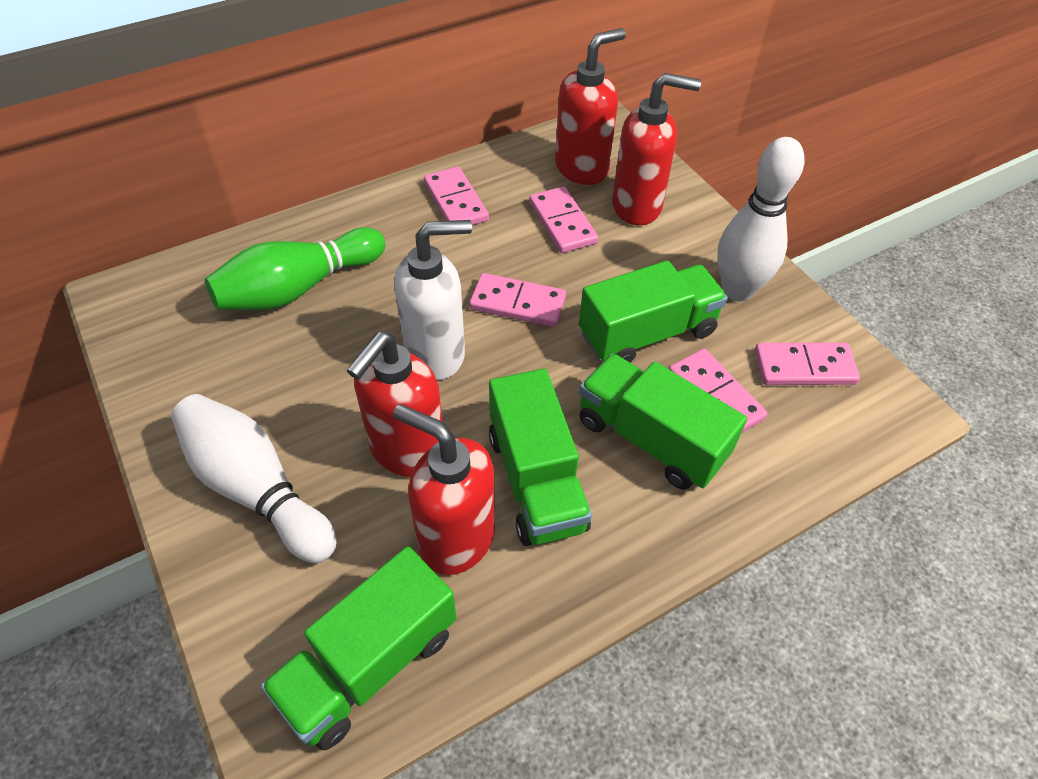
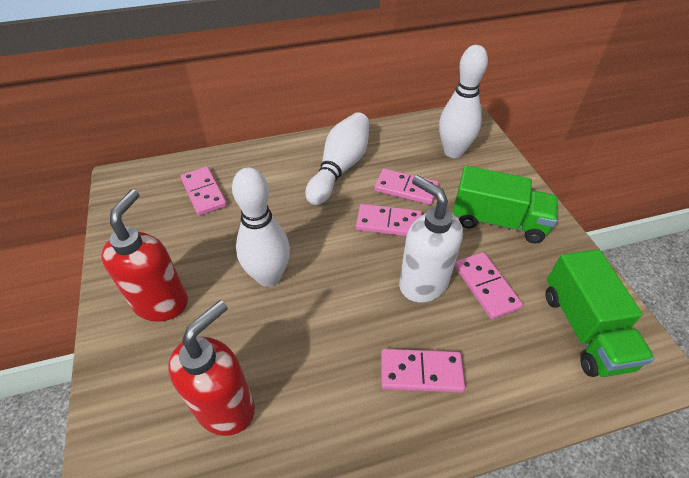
green bowling pin: 1 -> 0
green truck: 4 -> 2
red soap dispenser: 4 -> 2
white bowling pin: 2 -> 3

